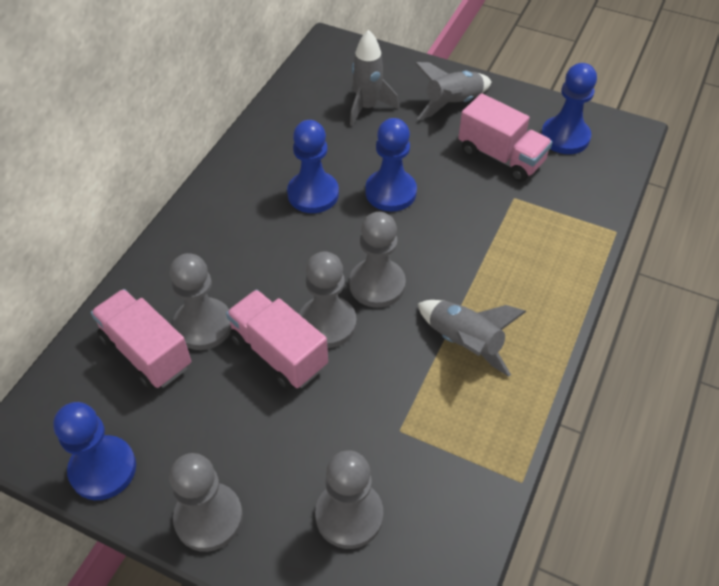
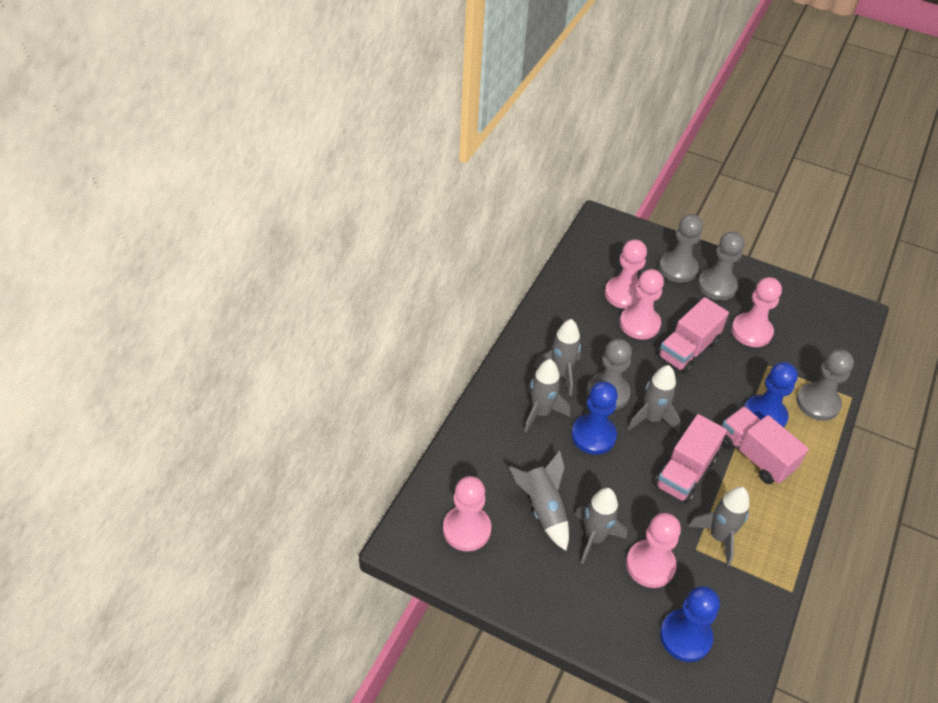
blue pawn: 4 -> 3
grey pawn: 5 -> 4
grey rocket: 3 -> 6
pink pawn: 0 -> 5

